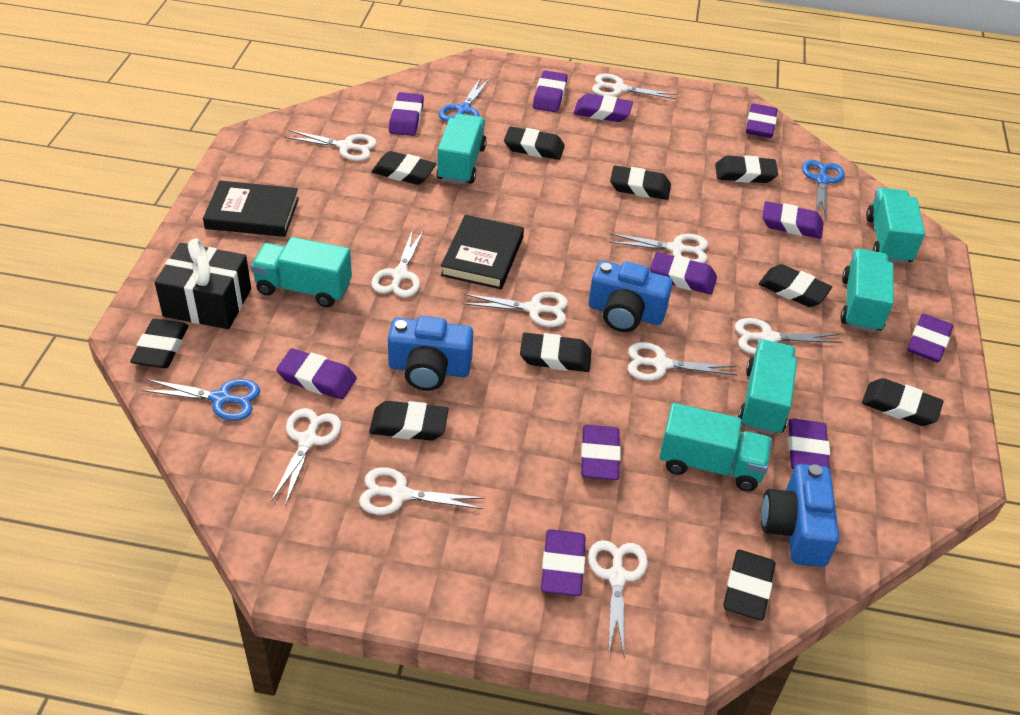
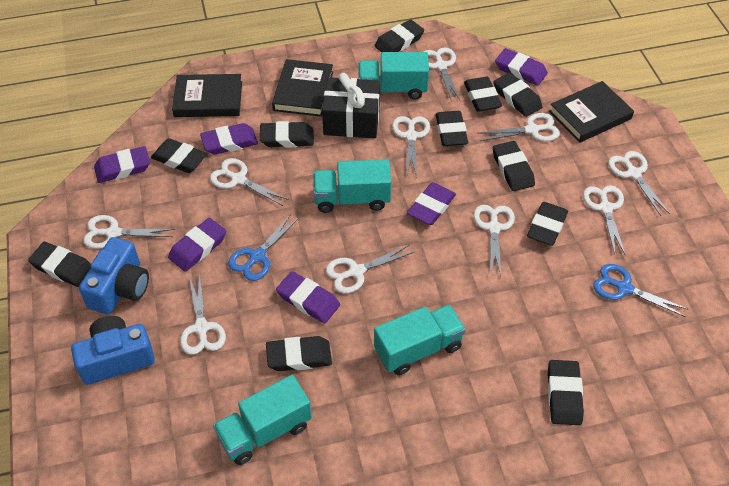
black book: 2 -> 3
black eraser: 10 -> 11
blue camera: 3 -> 2
blue scissors: 3 -> 2
purple eraser: 11 -> 6
turquoise truck: 6 -> 4

